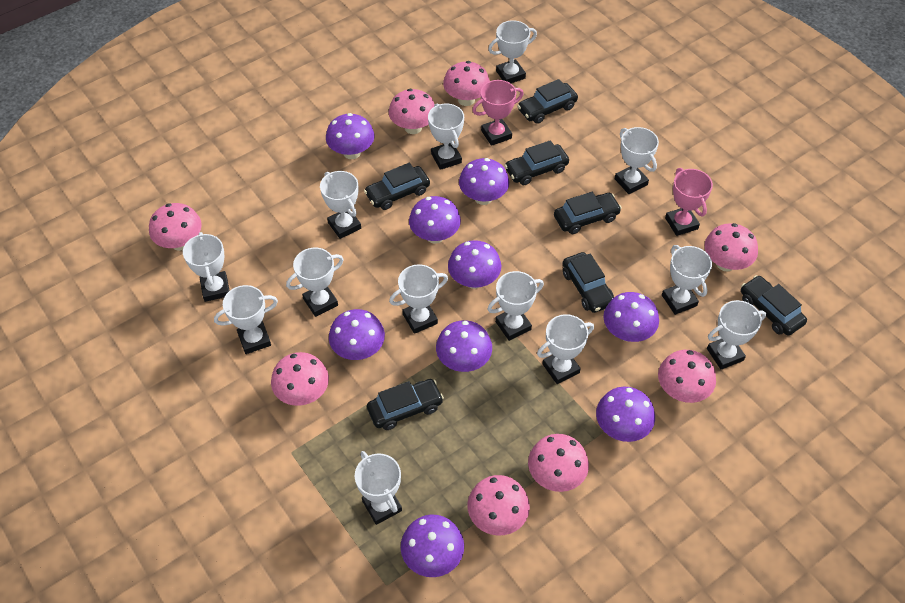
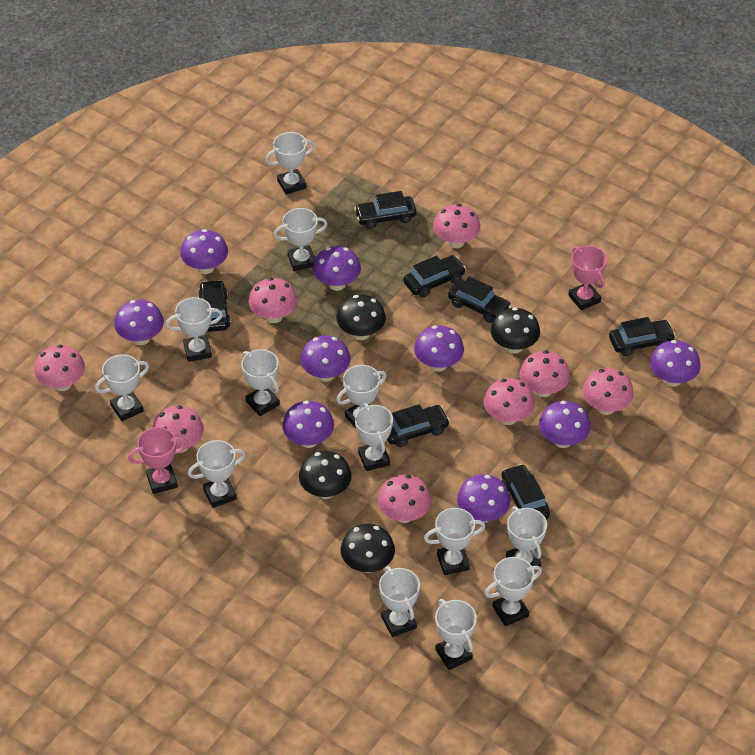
black mushroom: 0 -> 4

